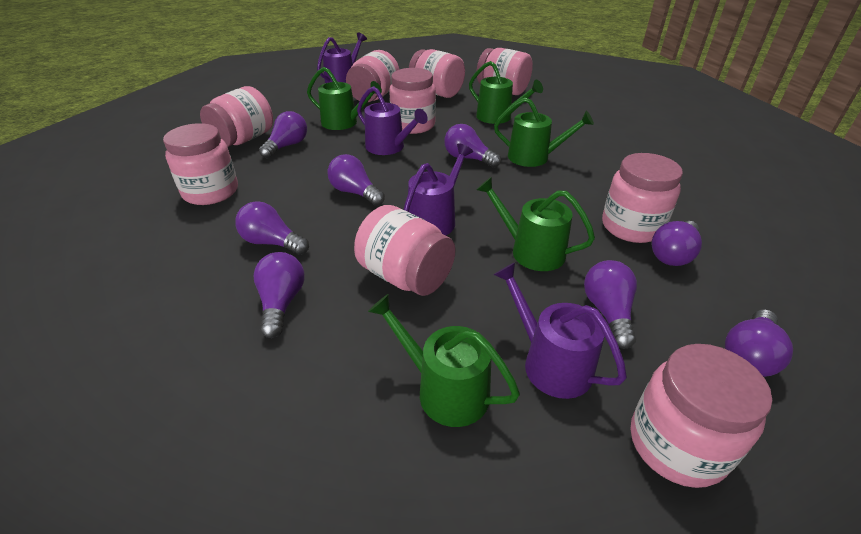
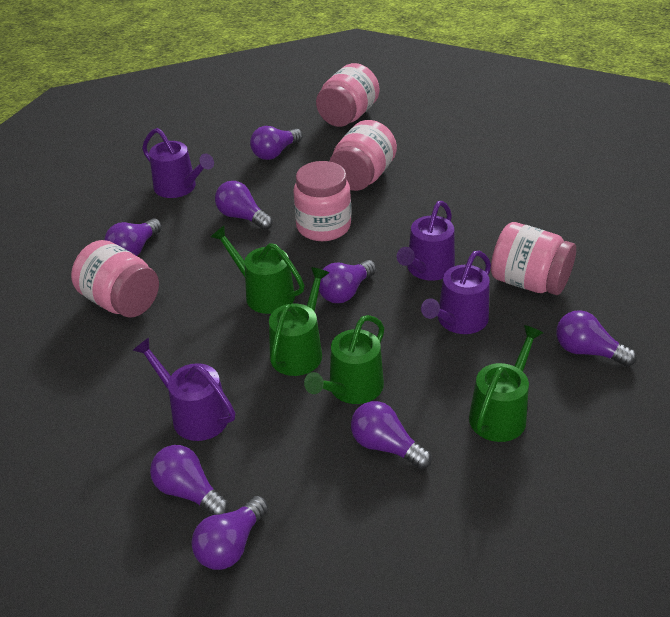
green watering can: 5 -> 4
pink jar: 9 -> 5

